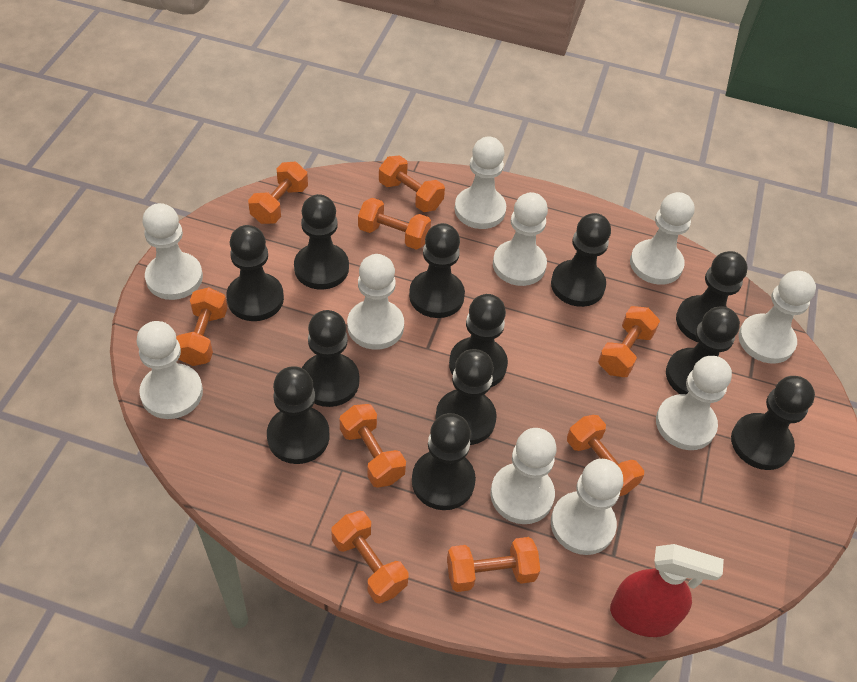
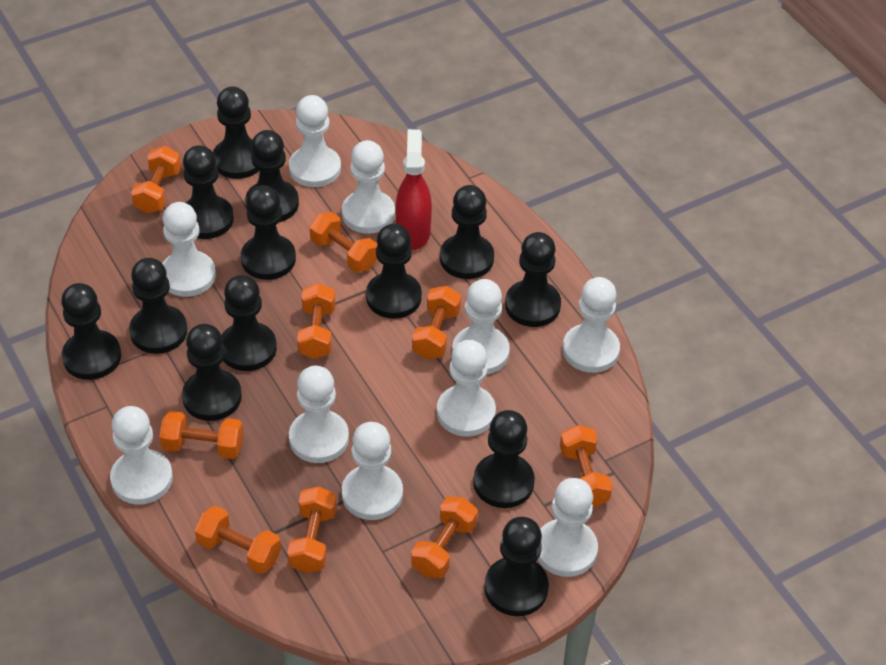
black pawn: 12 -> 13

